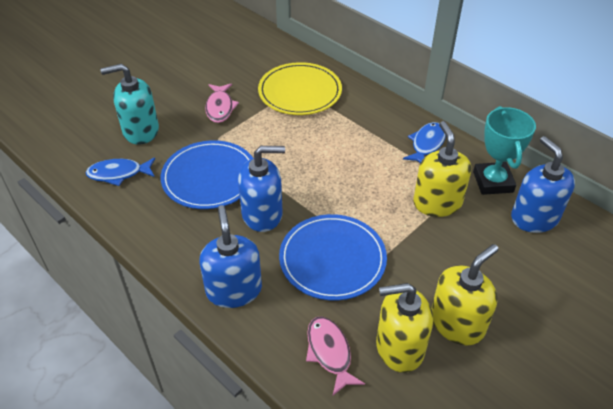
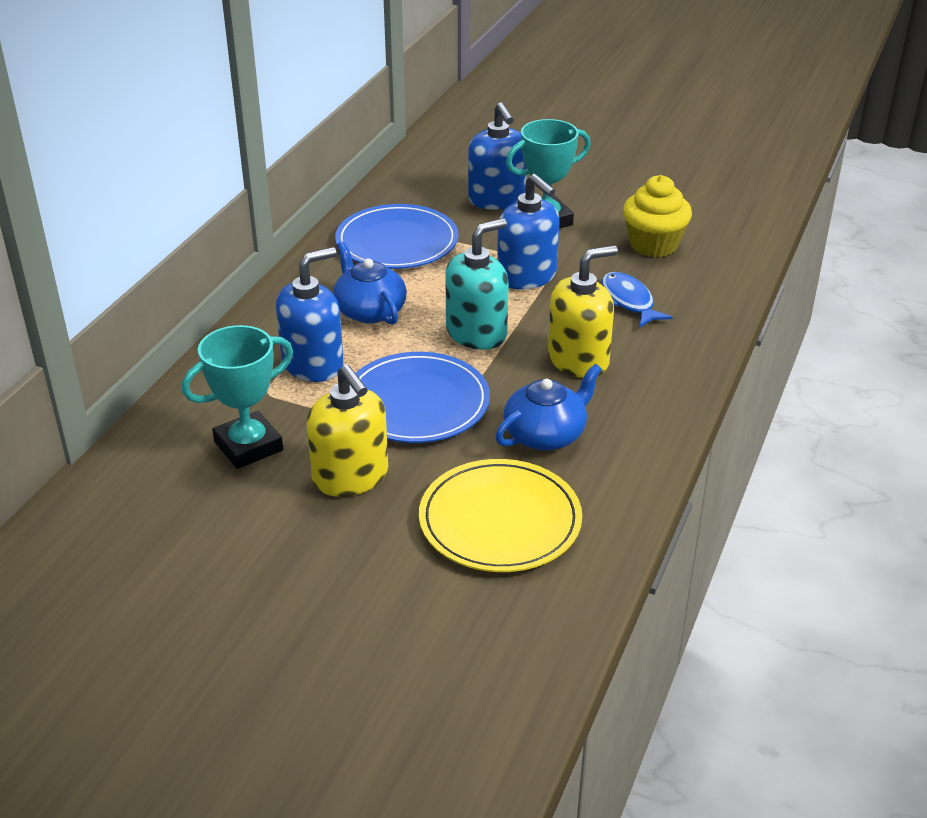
blue fish: 2 -> 1
blue teapot: 0 -> 2
pink fish: 2 -> 0
turquoise trophy: 1 -> 2
yellow cupcake: 0 -> 1
yellow soap dispenser: 3 -> 2

